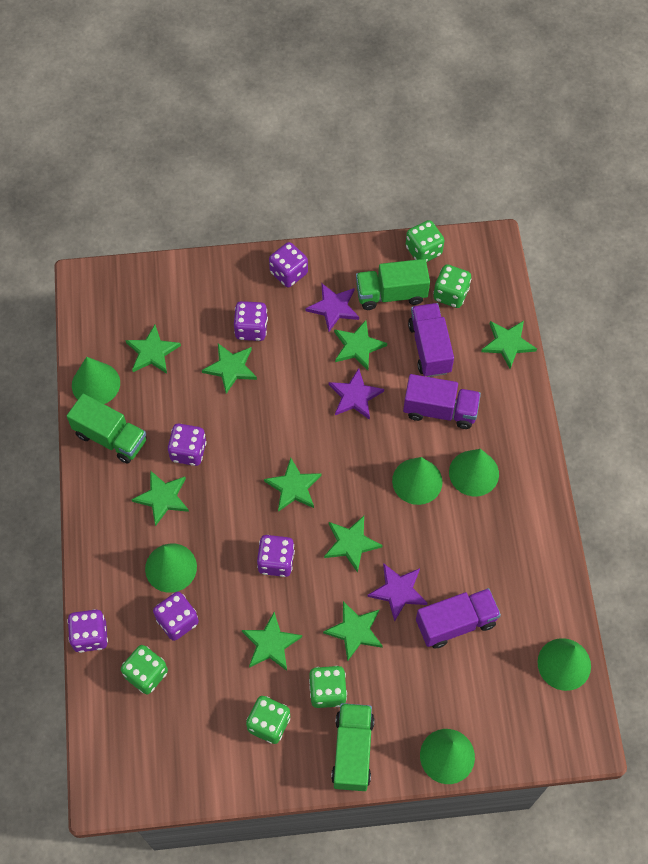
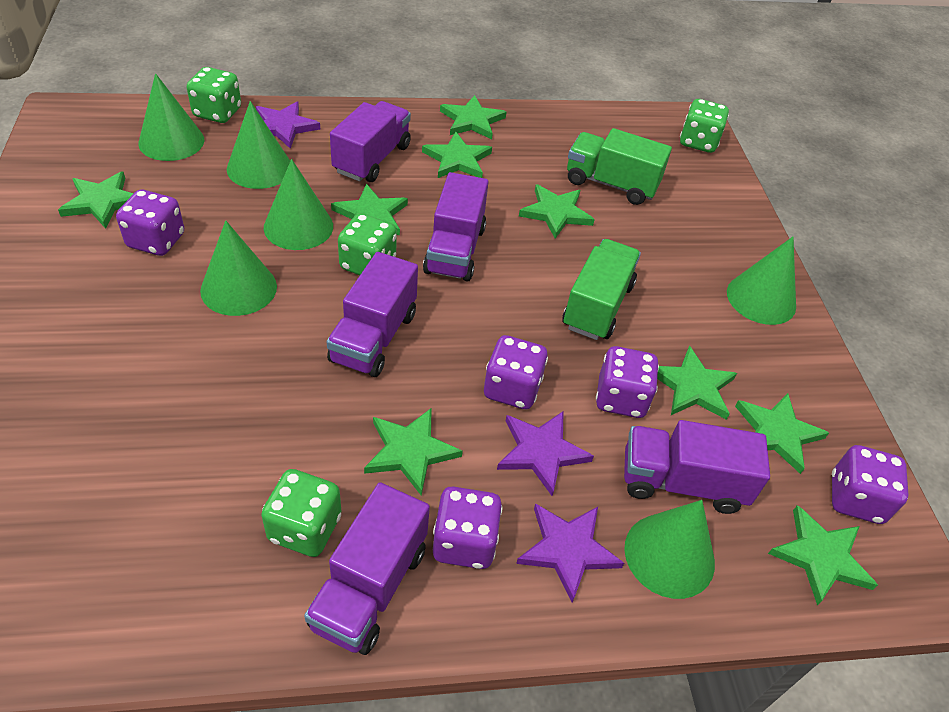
green dice: 5 -> 4
green truck: 3 -> 2
purple dice: 6 -> 5
purple truck: 3 -> 5

